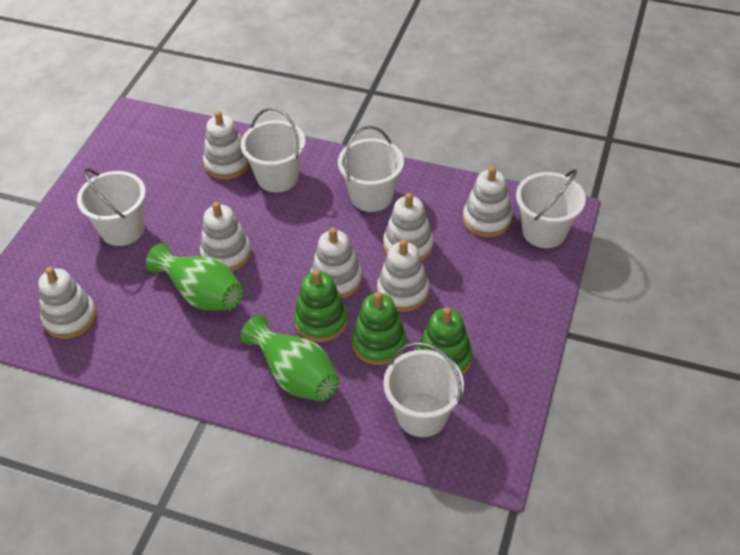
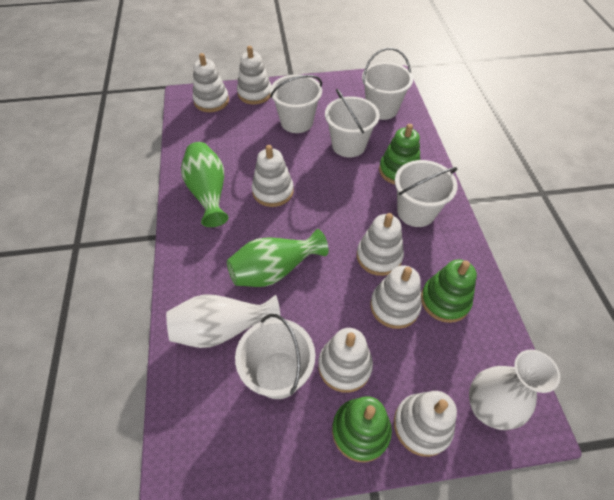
white vase: 0 -> 2

